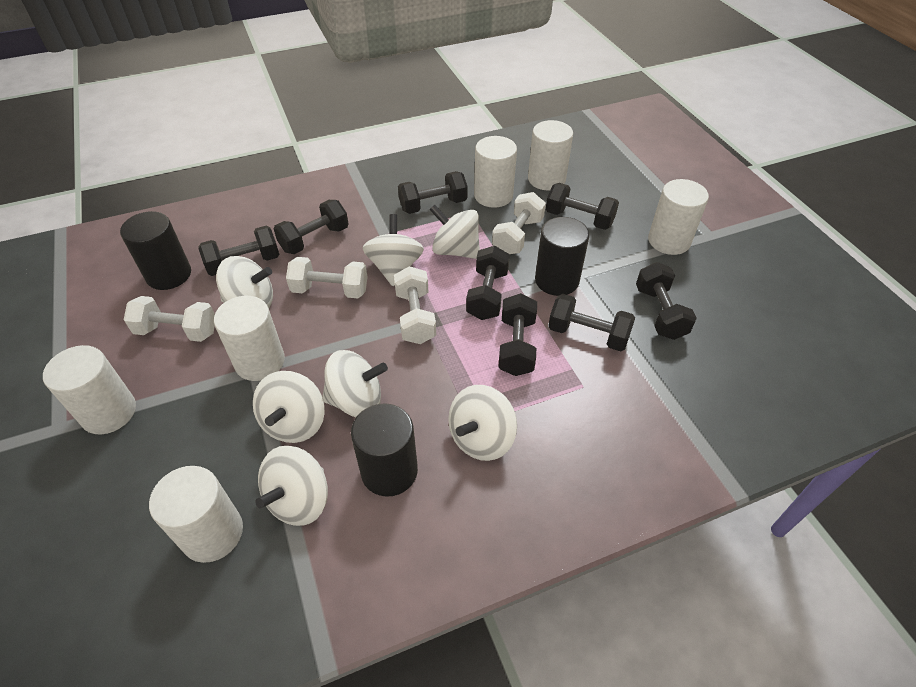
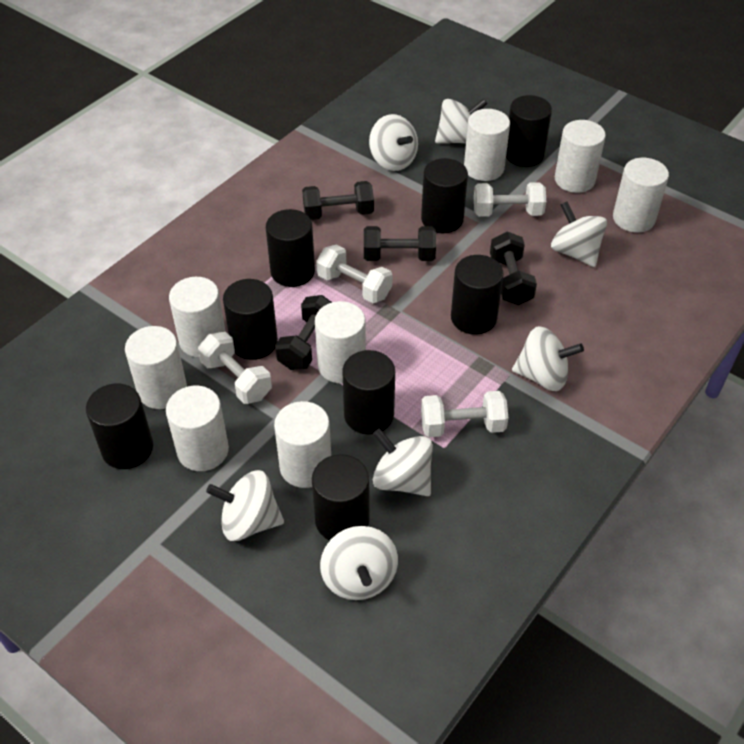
black cylinder: 3 -> 8
black dumbbell: 8 -> 4
white cylinder: 6 -> 8

